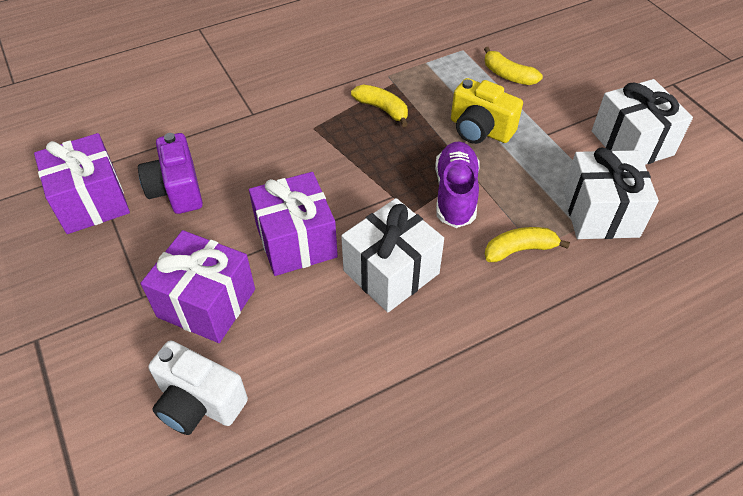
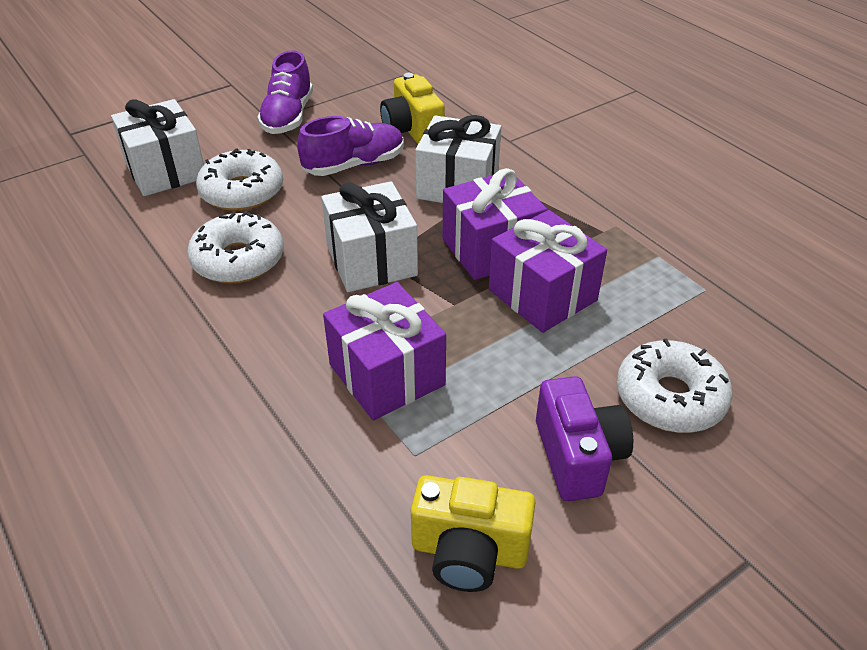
purple shoe: 1 -> 2
white camera: 1 -> 0
white donut: 0 -> 3
yellow banana: 3 -> 0
yellow camera: 1 -> 2

